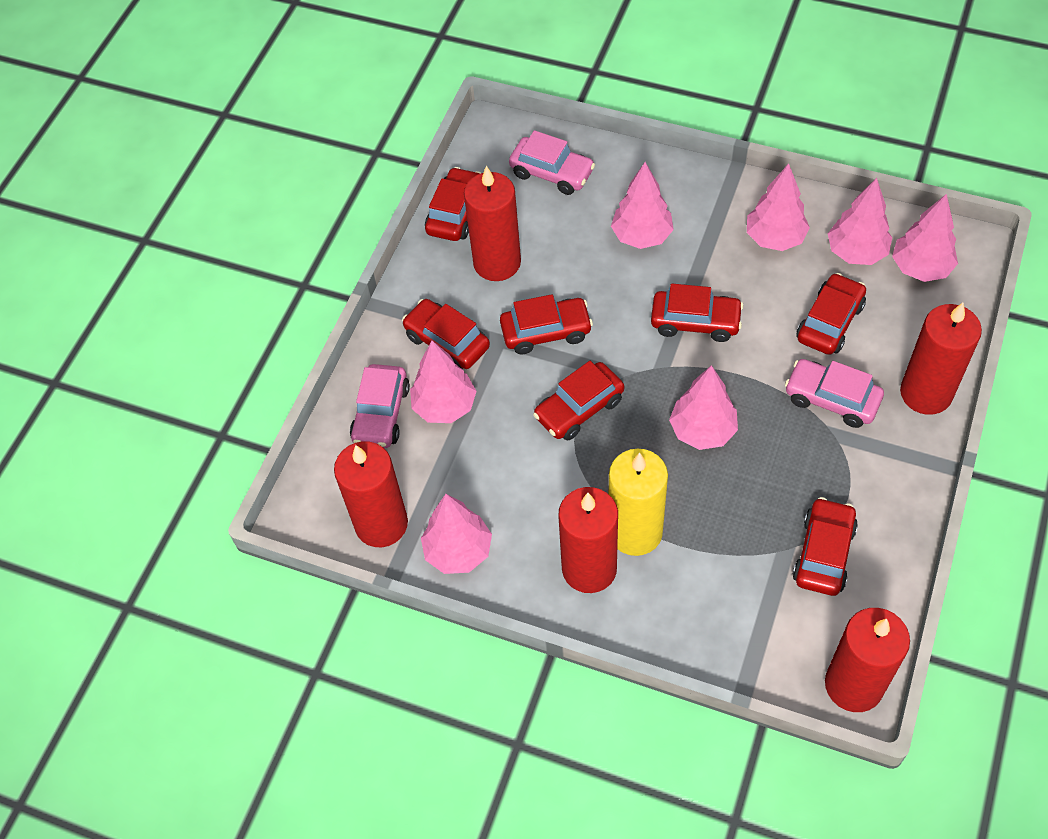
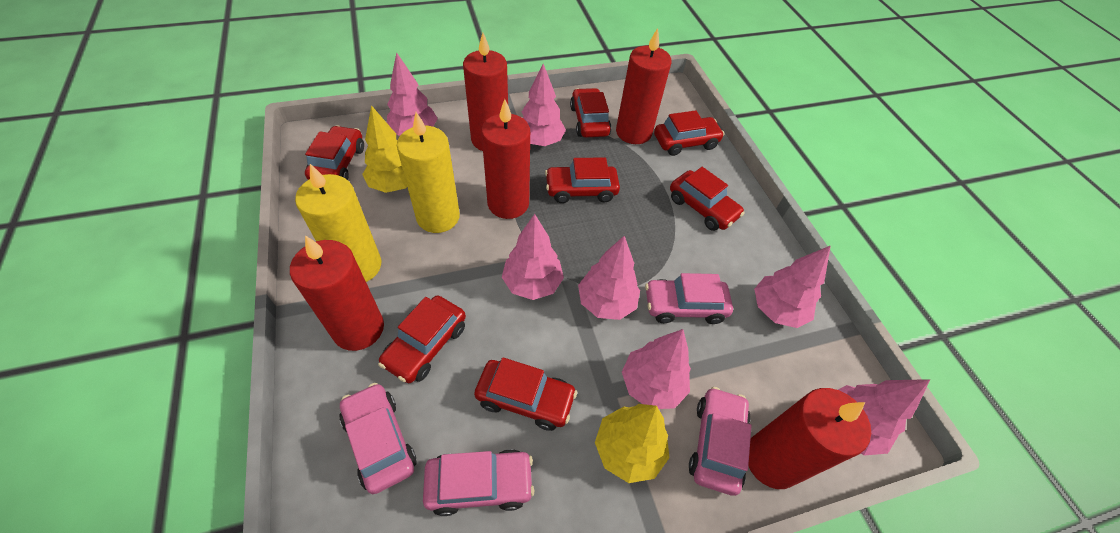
pink car: 3 -> 4
yellow candle: 1 -> 2
yellow tree: 0 -> 2

